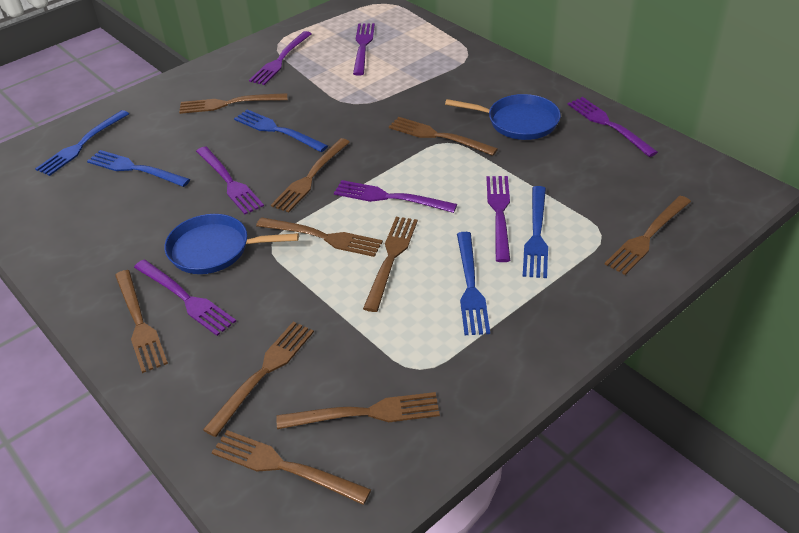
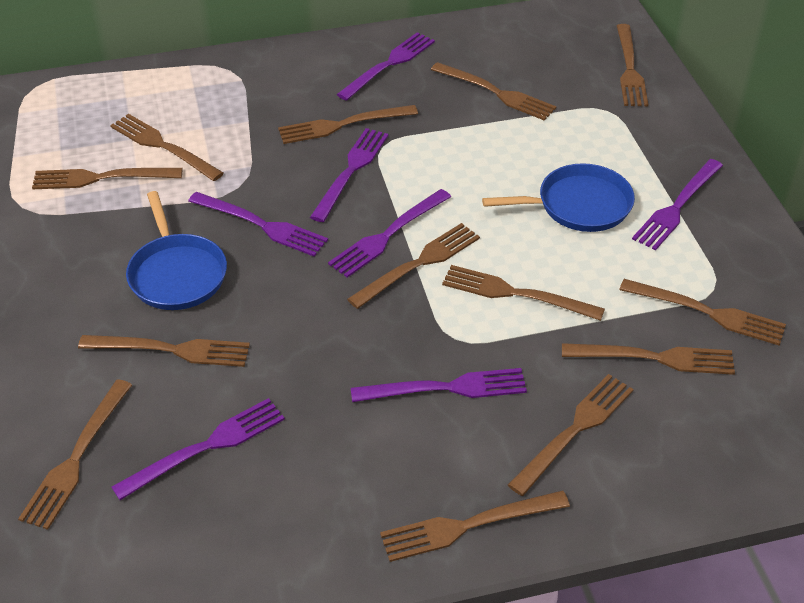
blue fork: 5 -> 0
brown fork: 10 -> 13

